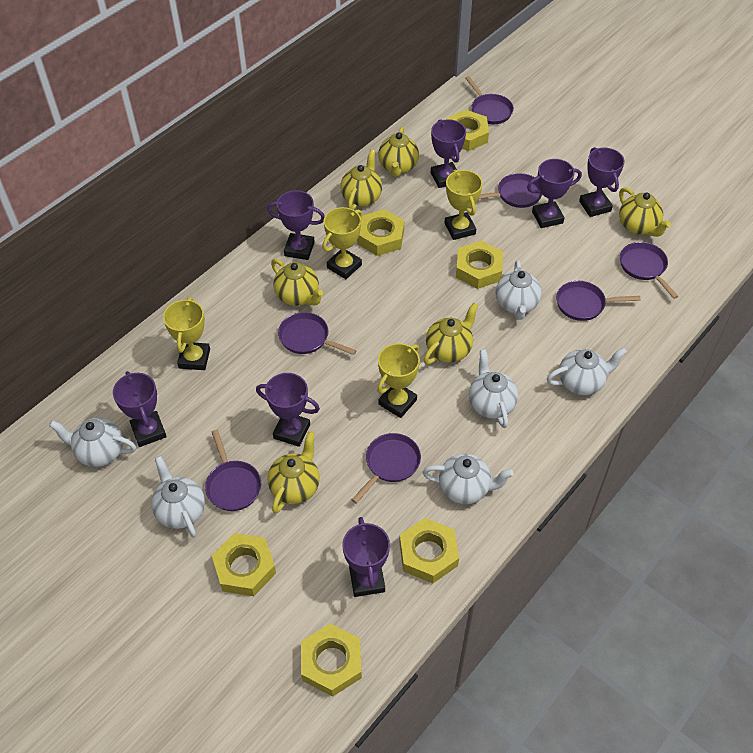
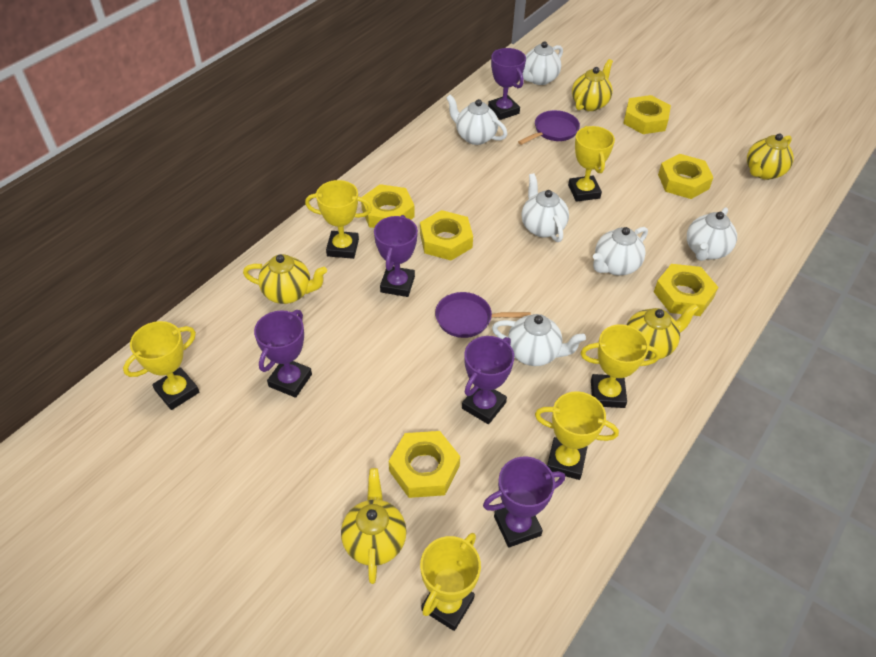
purple pan: 7 -> 2
purple trophy: 7 -> 5
yellow teapot: 6 -> 5
yellow trophy: 4 -> 6

